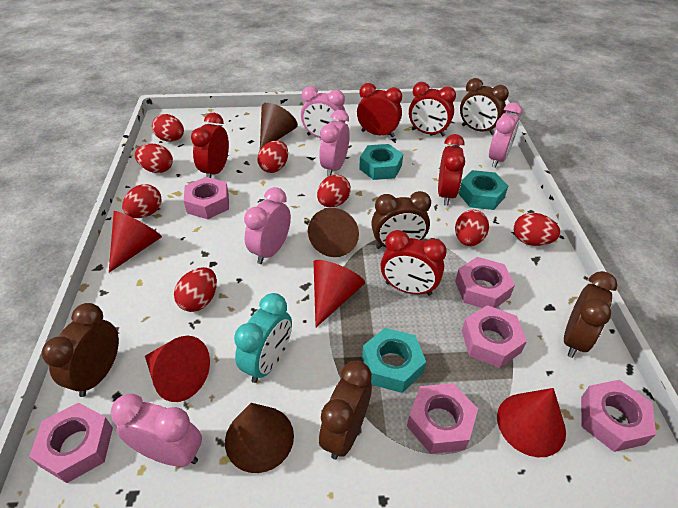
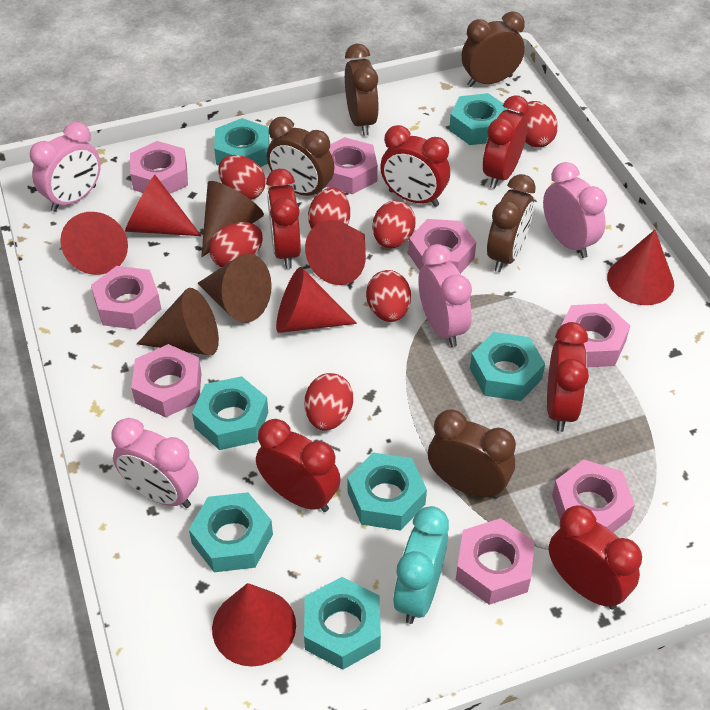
pink clock: 5 -> 4
pink nut: 6 -> 8
red clock: 5 -> 6
red cone: 4 -> 6
red egg: 8 -> 7
turquoise nut: 3 -> 7

